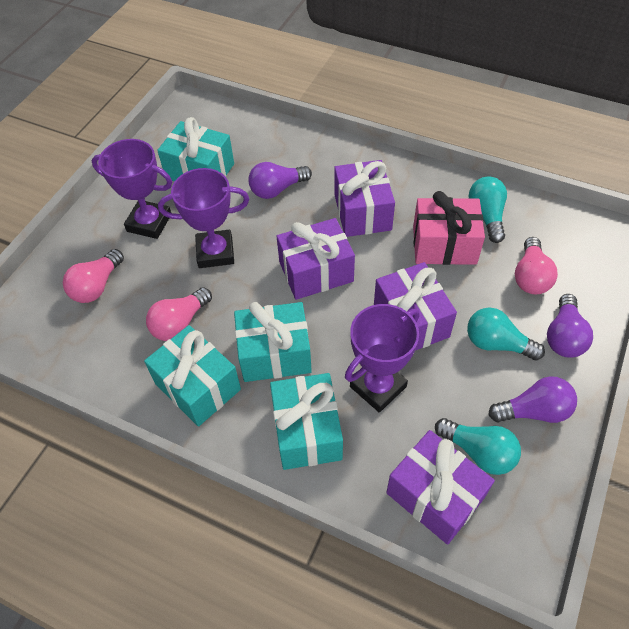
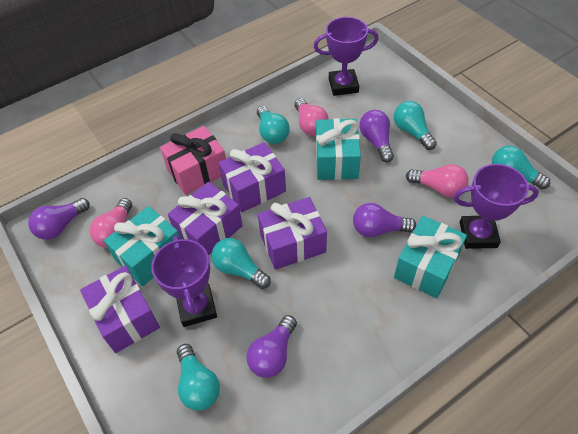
purple light bulb: 3 -> 4
turquoise gift: 4 -> 3
turquoise light bulb: 3 -> 5

